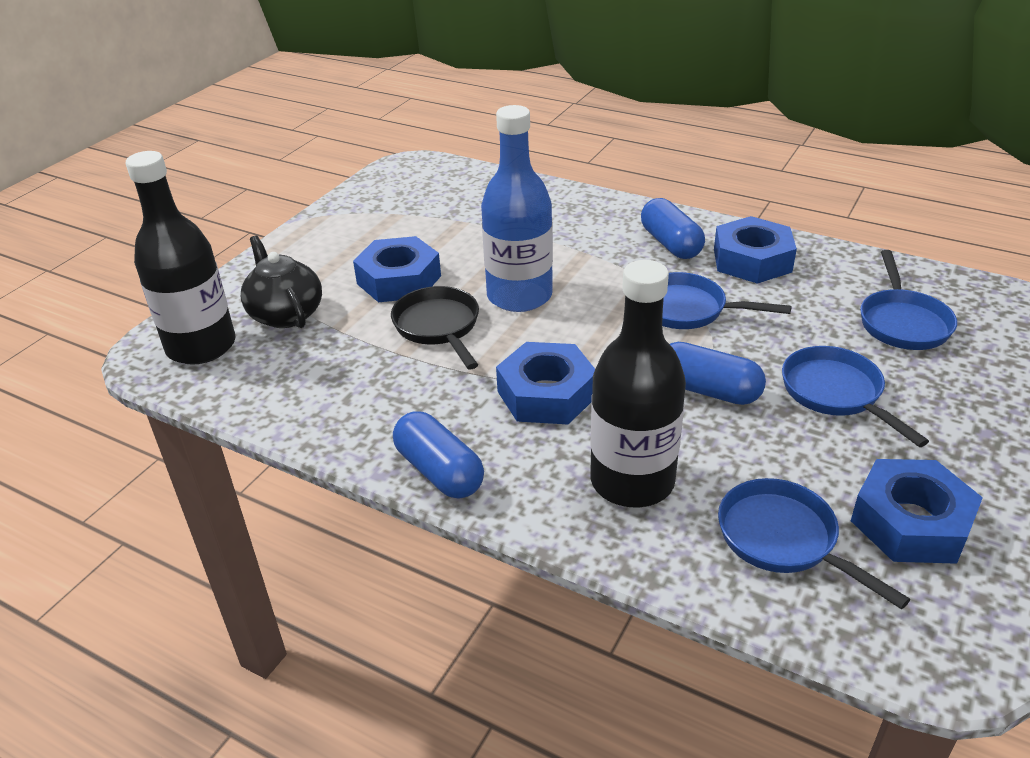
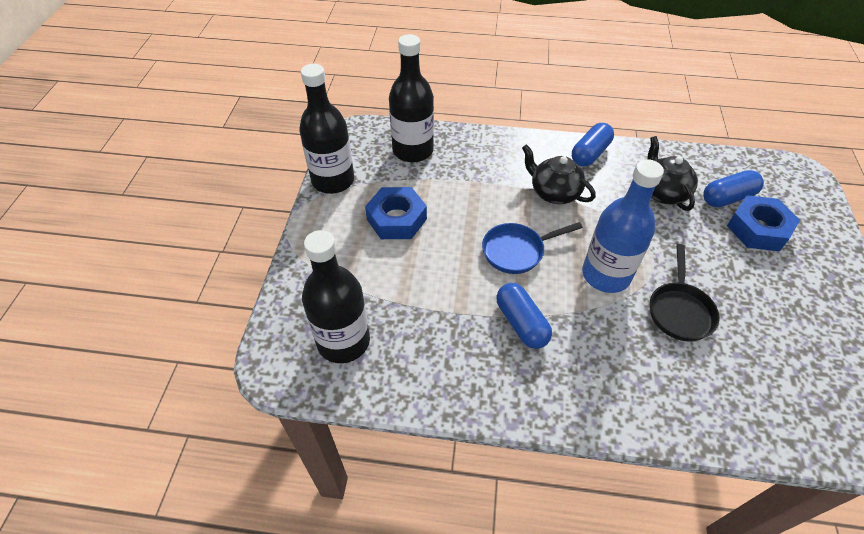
black bottle: 2 -> 3
black teapot: 1 -> 2
blue nut: 4 -> 2
blue pan: 4 -> 1

